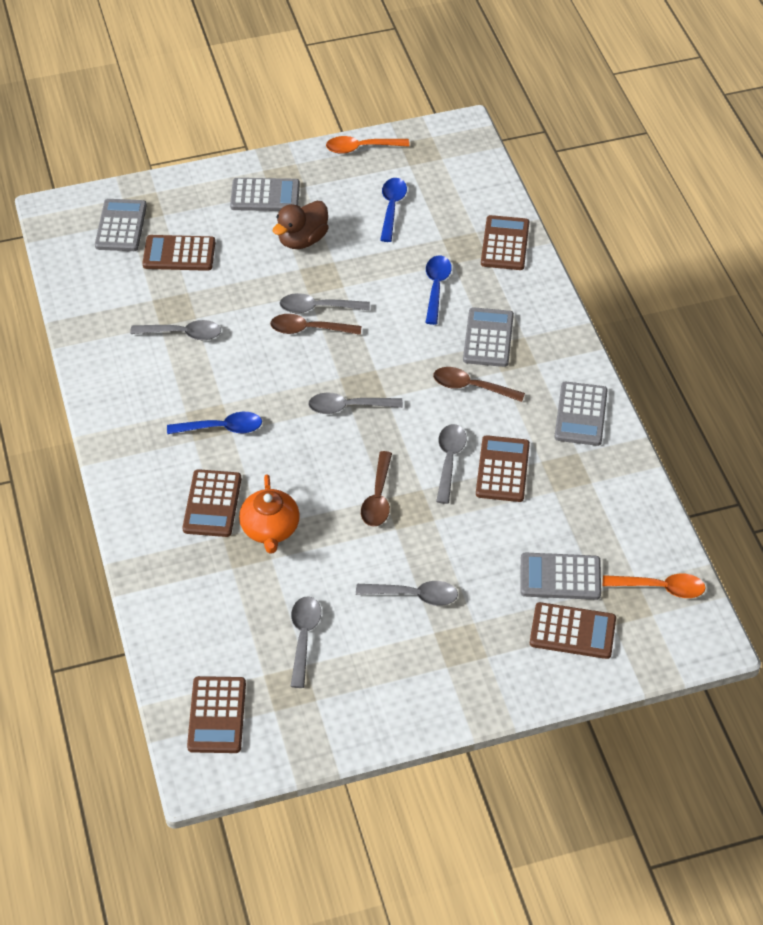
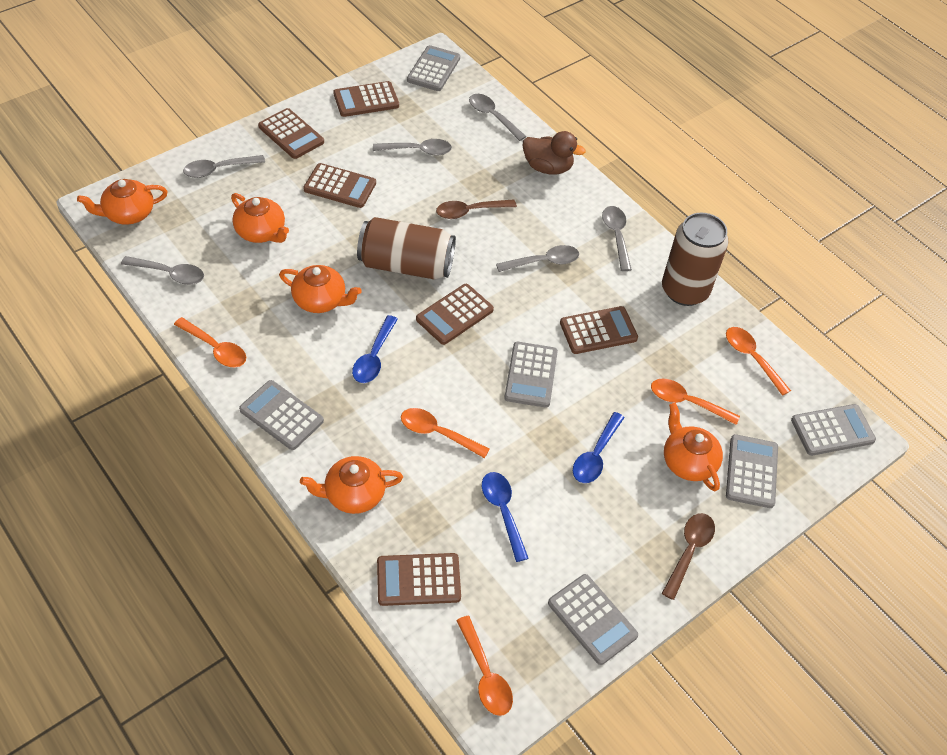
brown can: 0 -> 2
brown spoon: 3 -> 2
grey calculator: 5 -> 6
orange spoon: 2 -> 5
orange teapot: 1 -> 5

